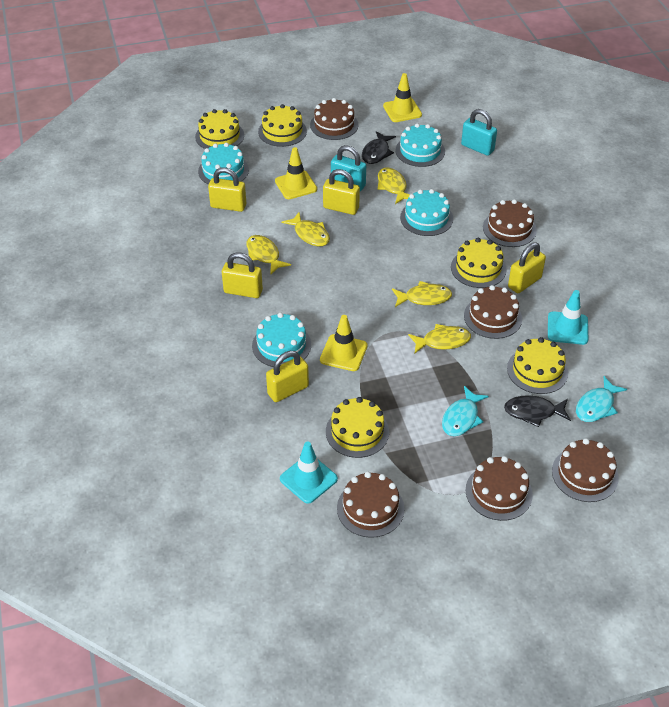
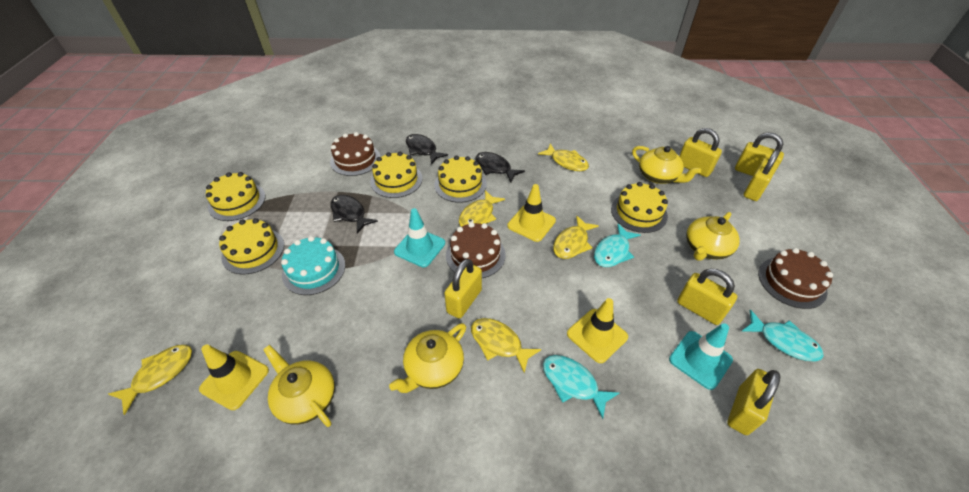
black fish: 2 -> 3
brown cake: 6 -> 3
turquoise cake: 4 -> 1
turquoise fish: 2 -> 3
turquoise padlock: 2 -> 0
yellow padlock: 5 -> 6
yellow teapot: 0 -> 4

